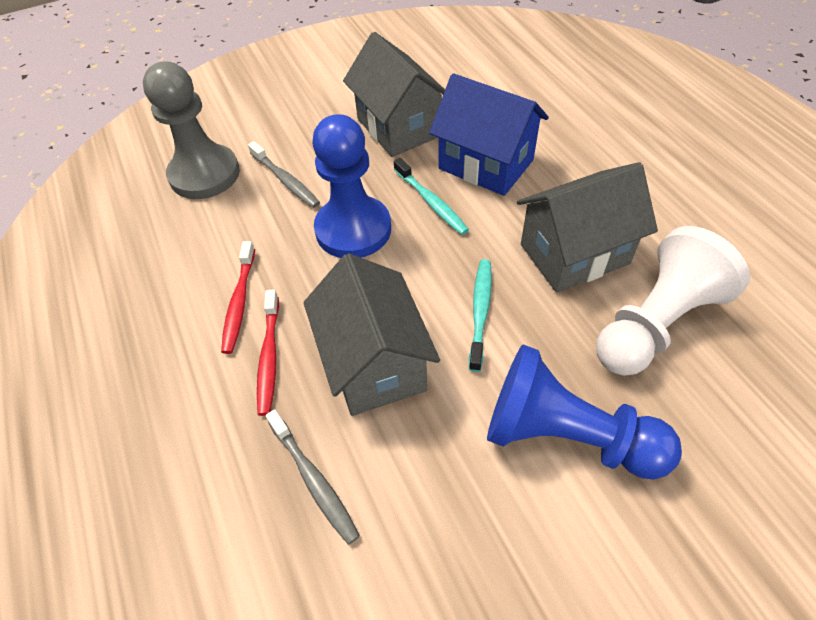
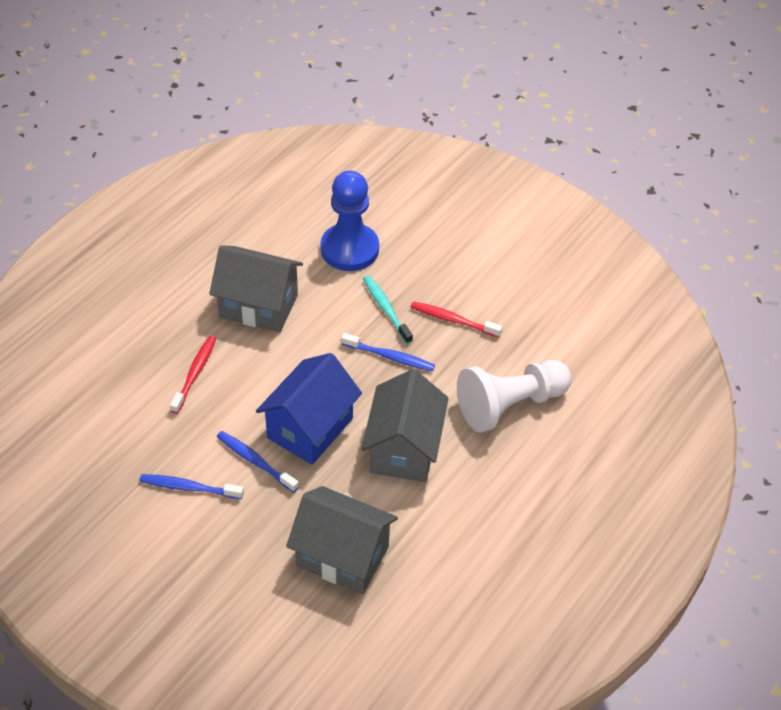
blue pawn: 2 -> 1
blue toothbrush: 0 -> 3
grey pawn: 1 -> 0
grey toothbrush: 2 -> 0
turquoise toothbrush: 2 -> 1

